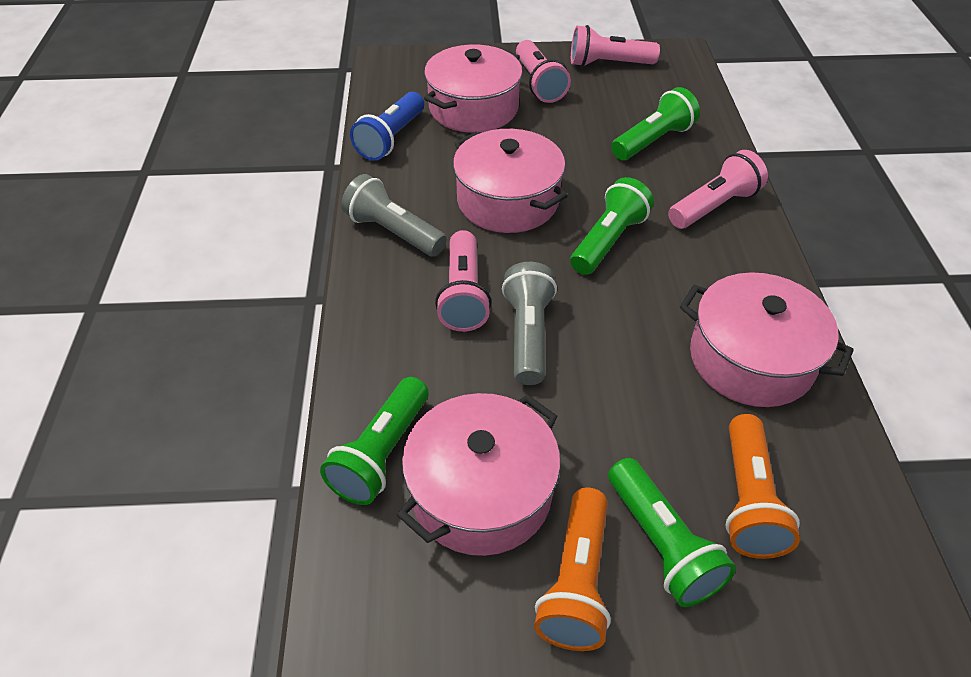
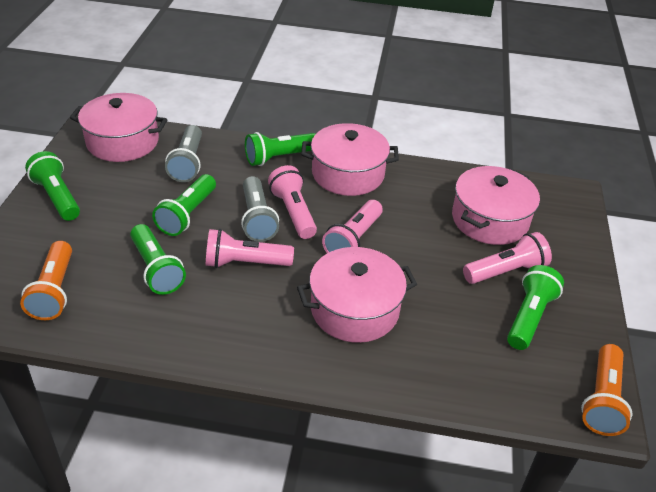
blue flashlight: 1 -> 0
green flashlight: 4 -> 5

